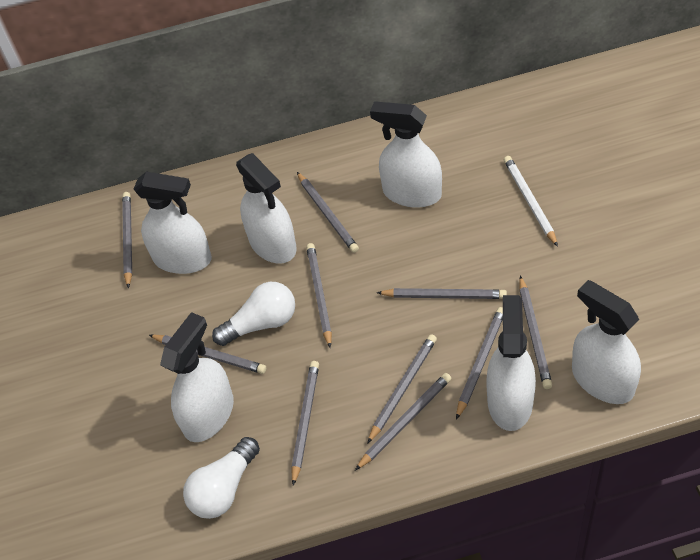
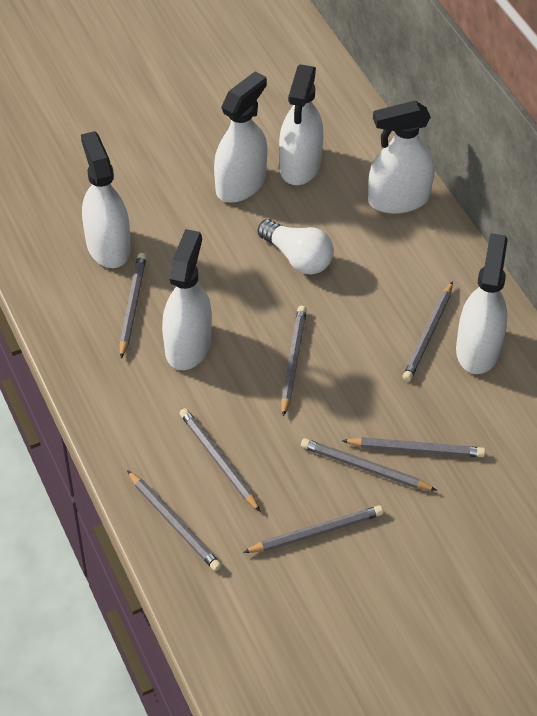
grey pencil: 10 -> 8
white light bulb: 2 -> 1
white pencil: 1 -> 0

